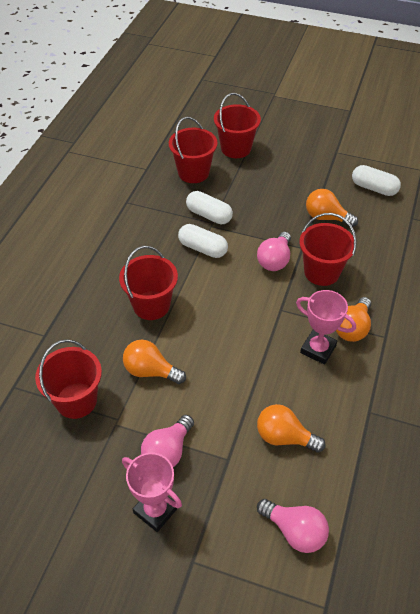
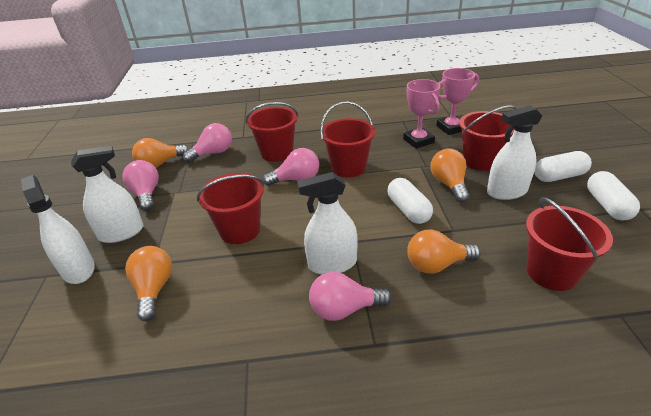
pink light bulb: 3 -> 4
white spray bottle: 0 -> 4

